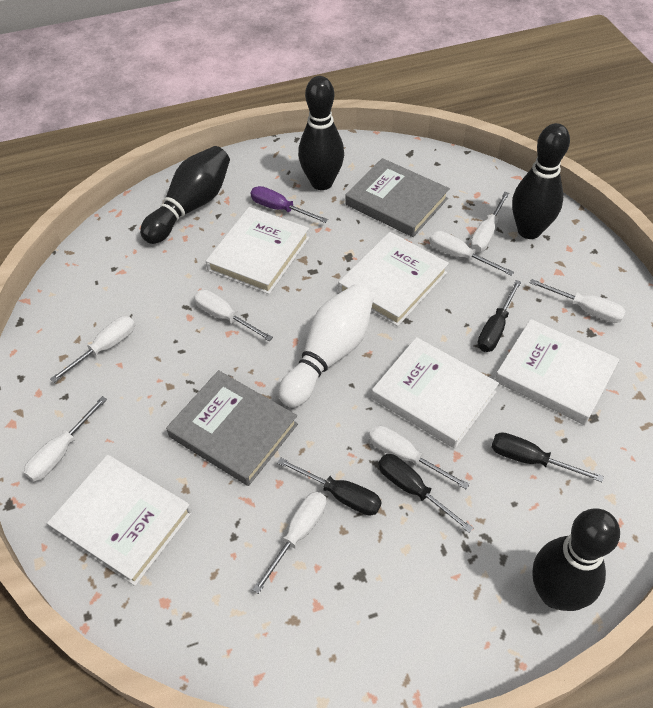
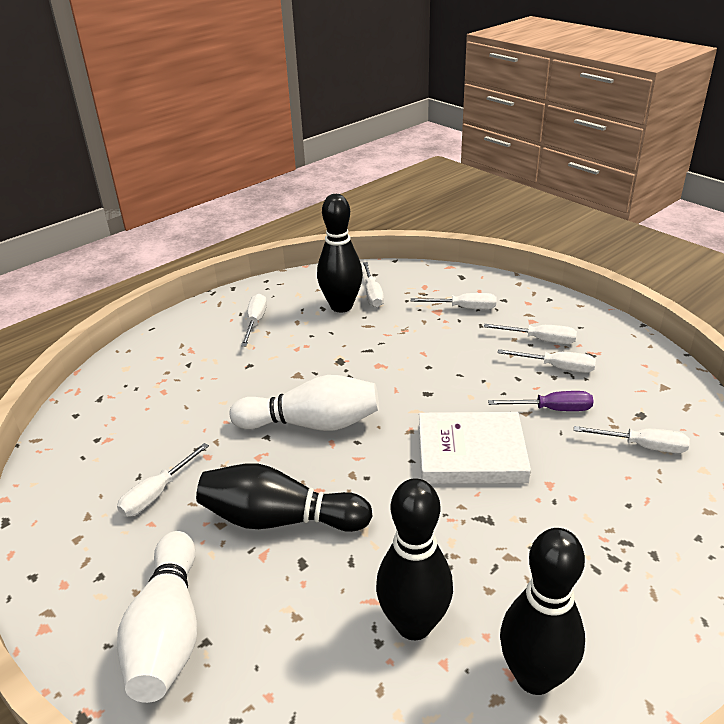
black screwdriver: 4 -> 0
grey book: 2 -> 0
white book: 5 -> 1
white bowling pin: 1 -> 2
white screwdriver: 8 -> 7

